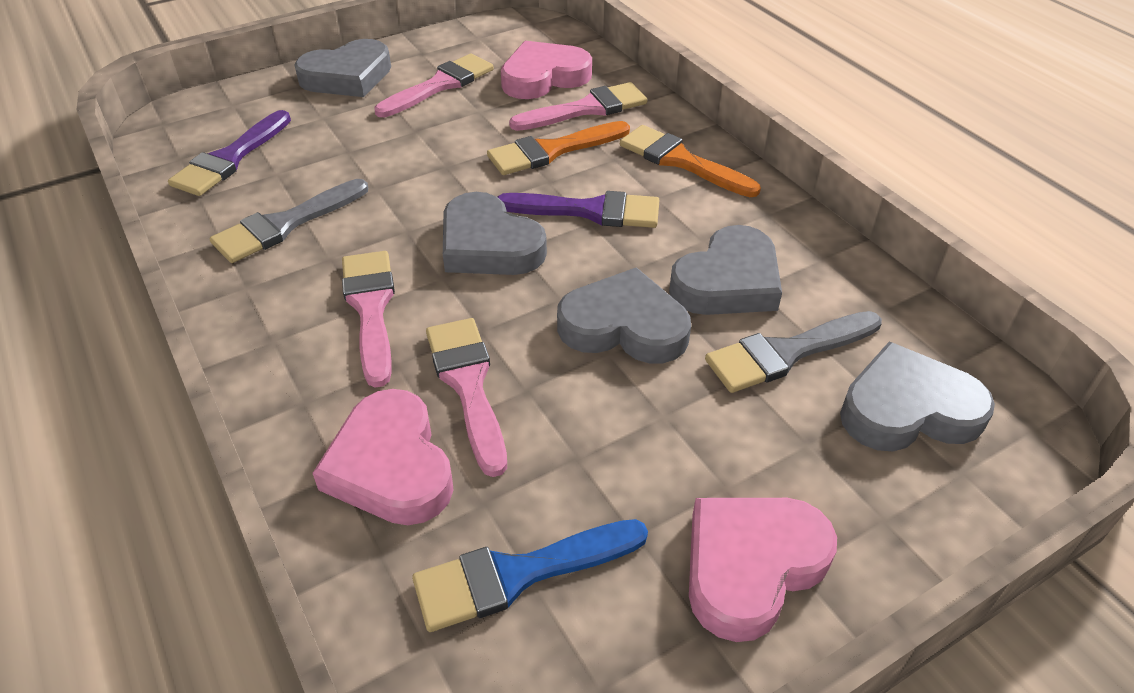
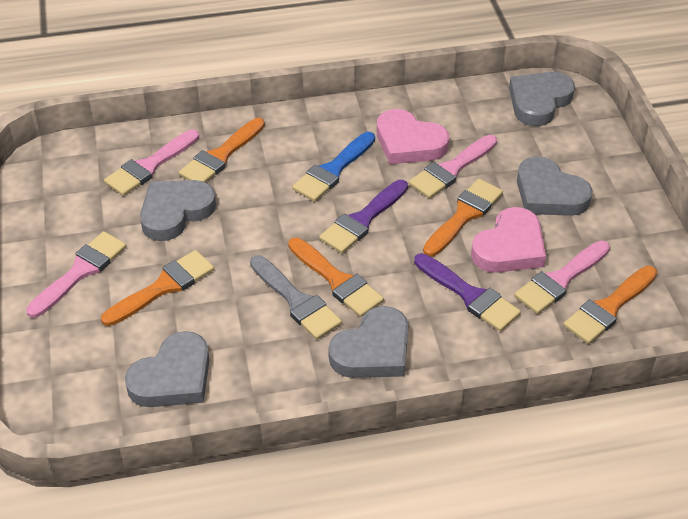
grey brush: 2 -> 1
orange brush: 2 -> 5
pink heart: 3 -> 2

